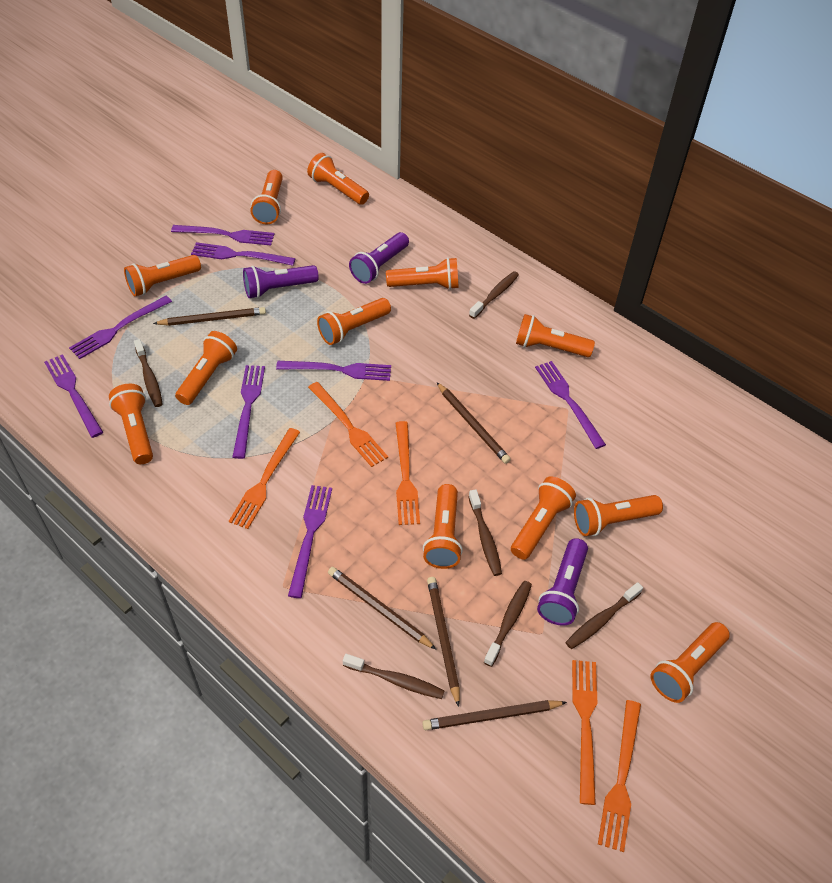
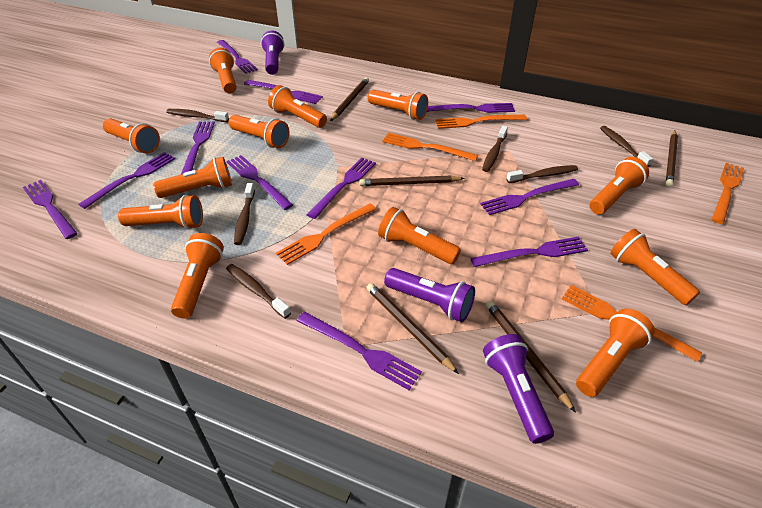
purple fork: 8 -> 11

